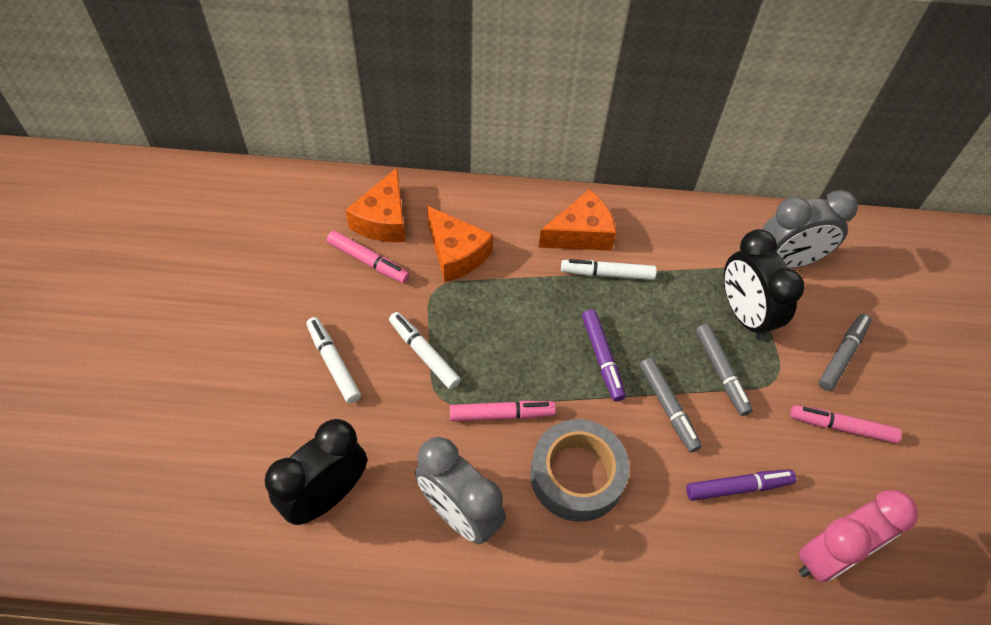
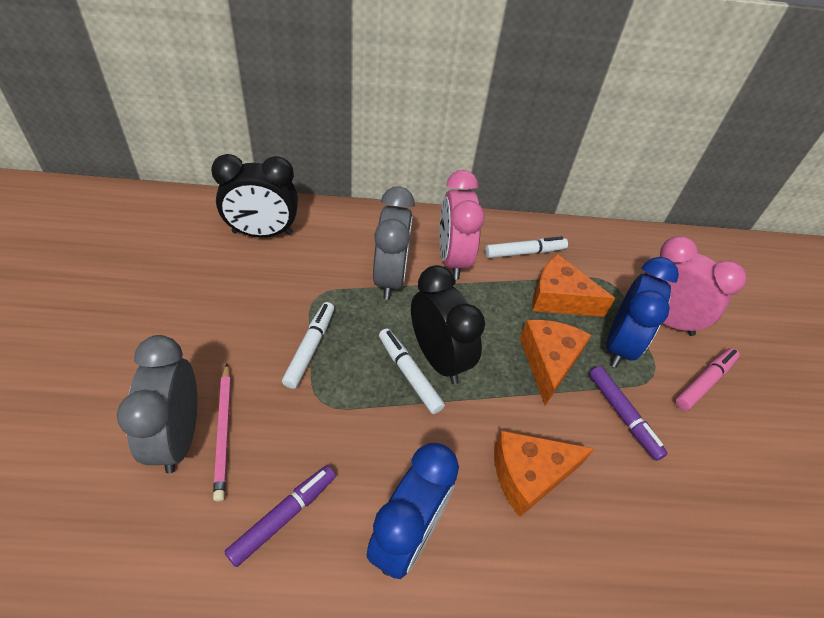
blue clock: 0 -> 2
grey marker: 3 -> 0
grey tape: 1 -> 0
pink clock: 1 -> 2
pink marker: 3 -> 1
pink pencil: 0 -> 1

